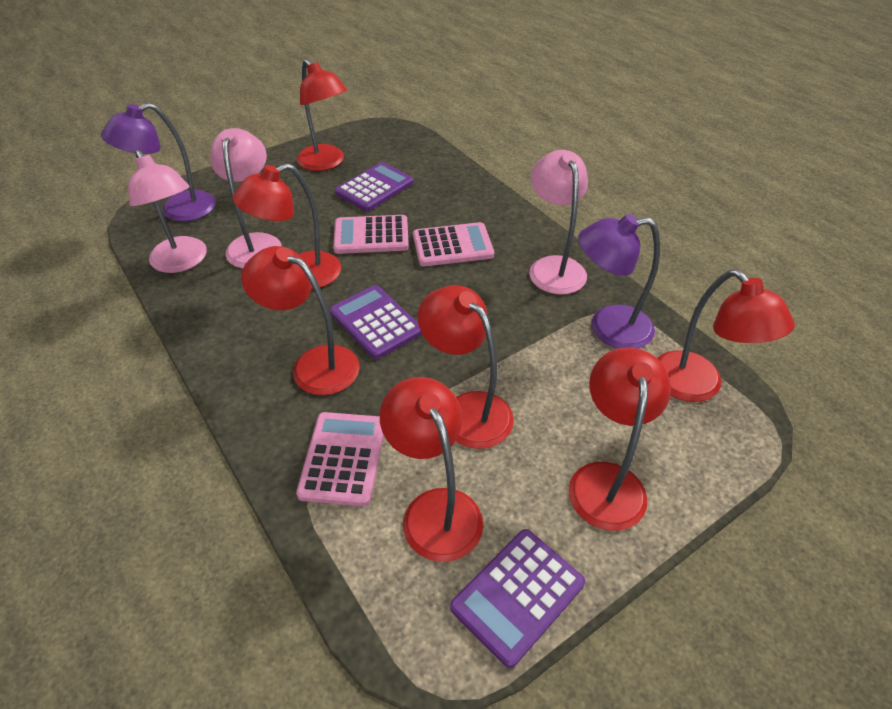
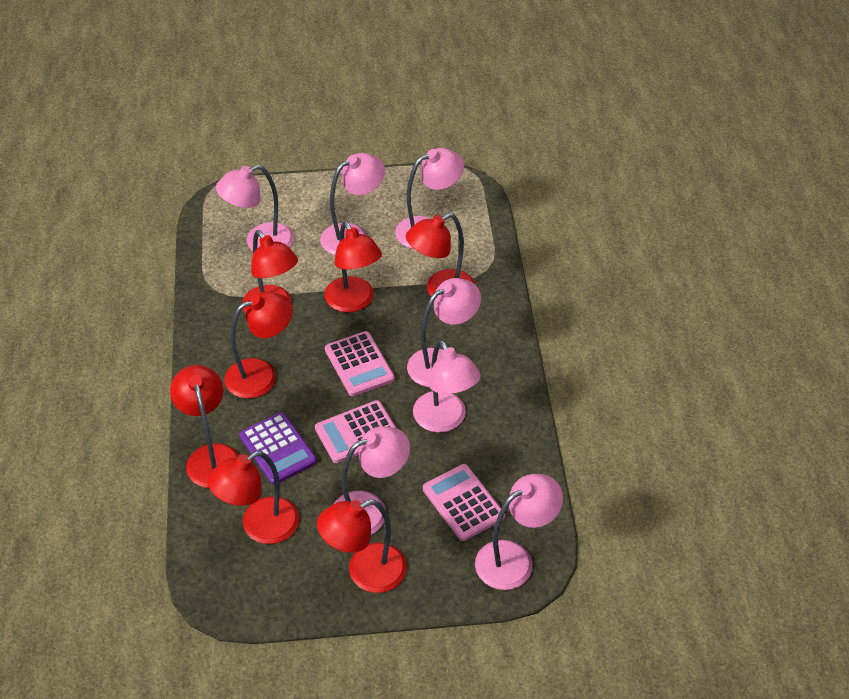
pink lamp: 3 -> 7
purple calculator: 3 -> 1
purple lamp: 2 -> 0

